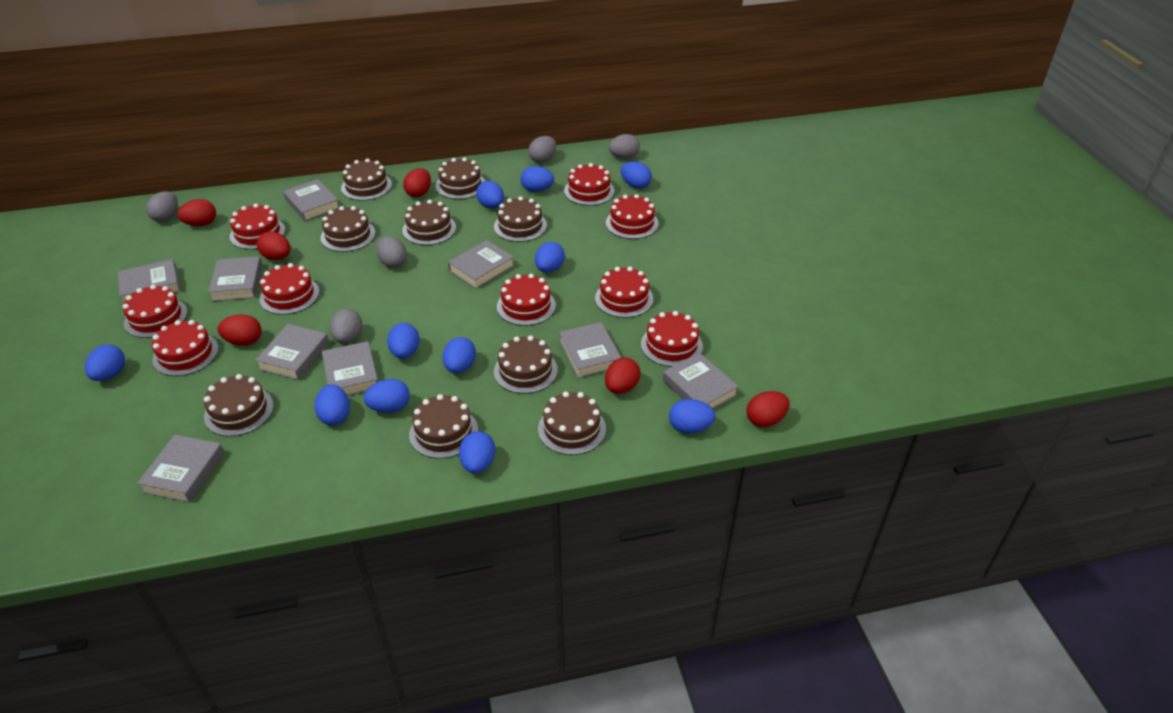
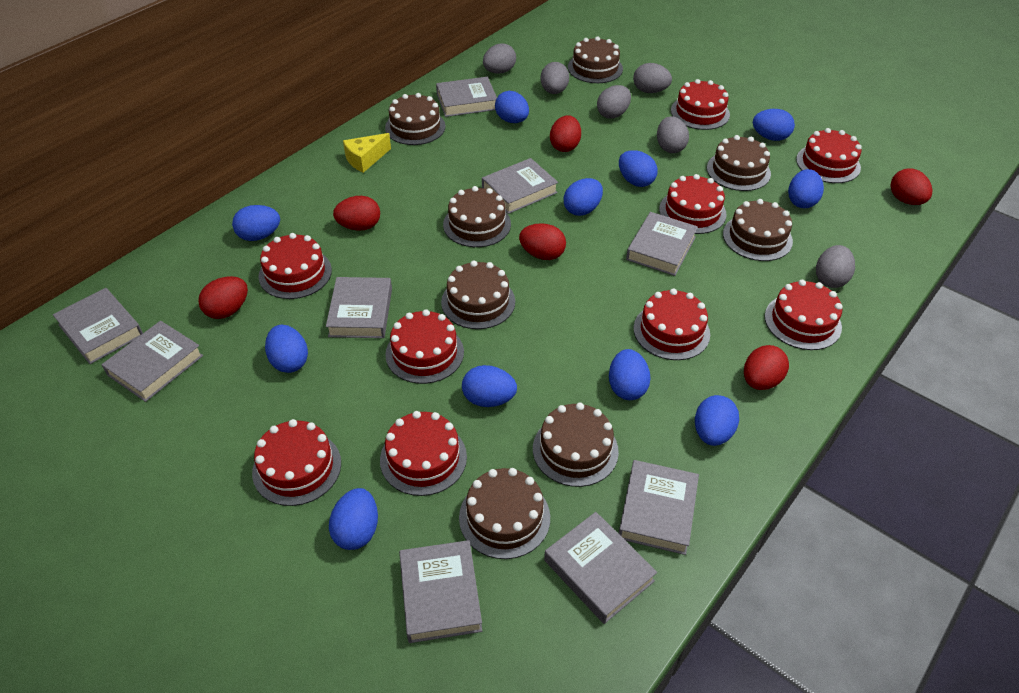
brown cake: 9 -> 8
grey egg: 5 -> 6
yellow cheese: 0 -> 1

